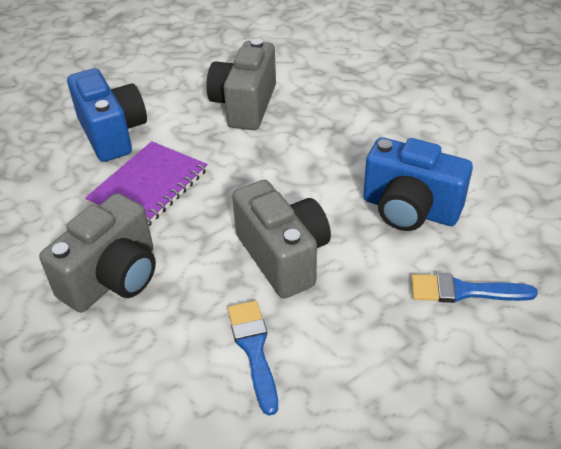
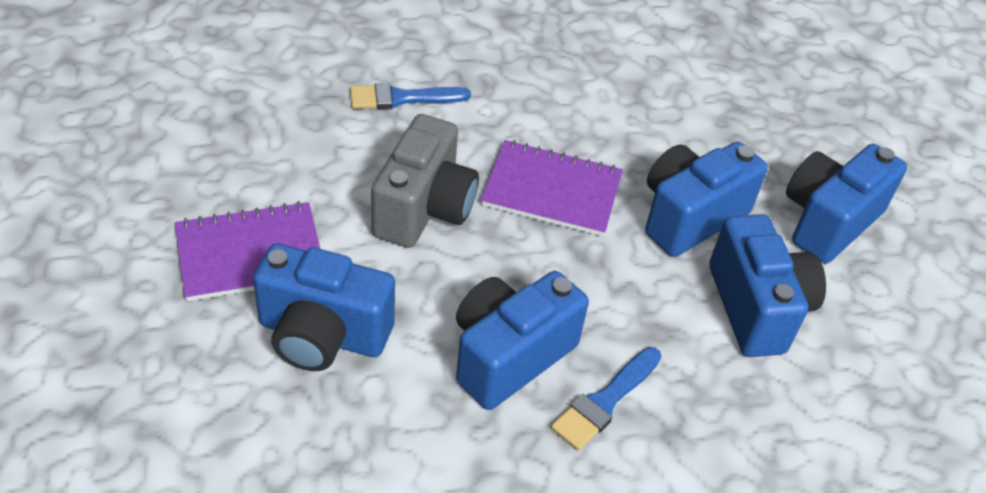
blue camera: 2 -> 5
grey camera: 3 -> 1
purple notebook: 1 -> 2

